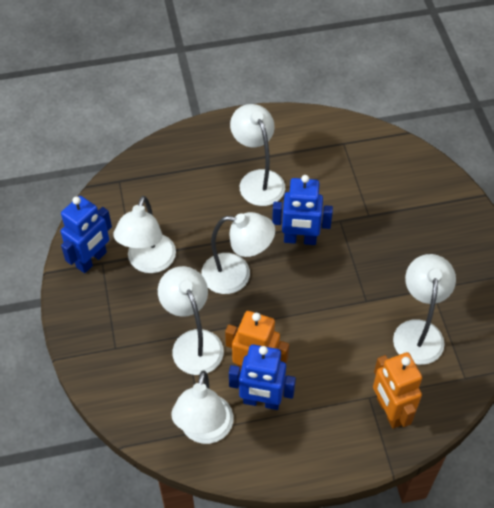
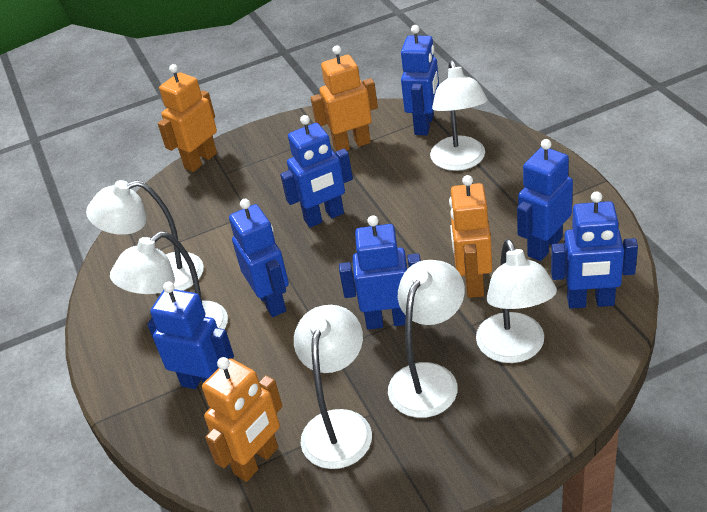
blue robot: 3 -> 7
orange robot: 2 -> 4

